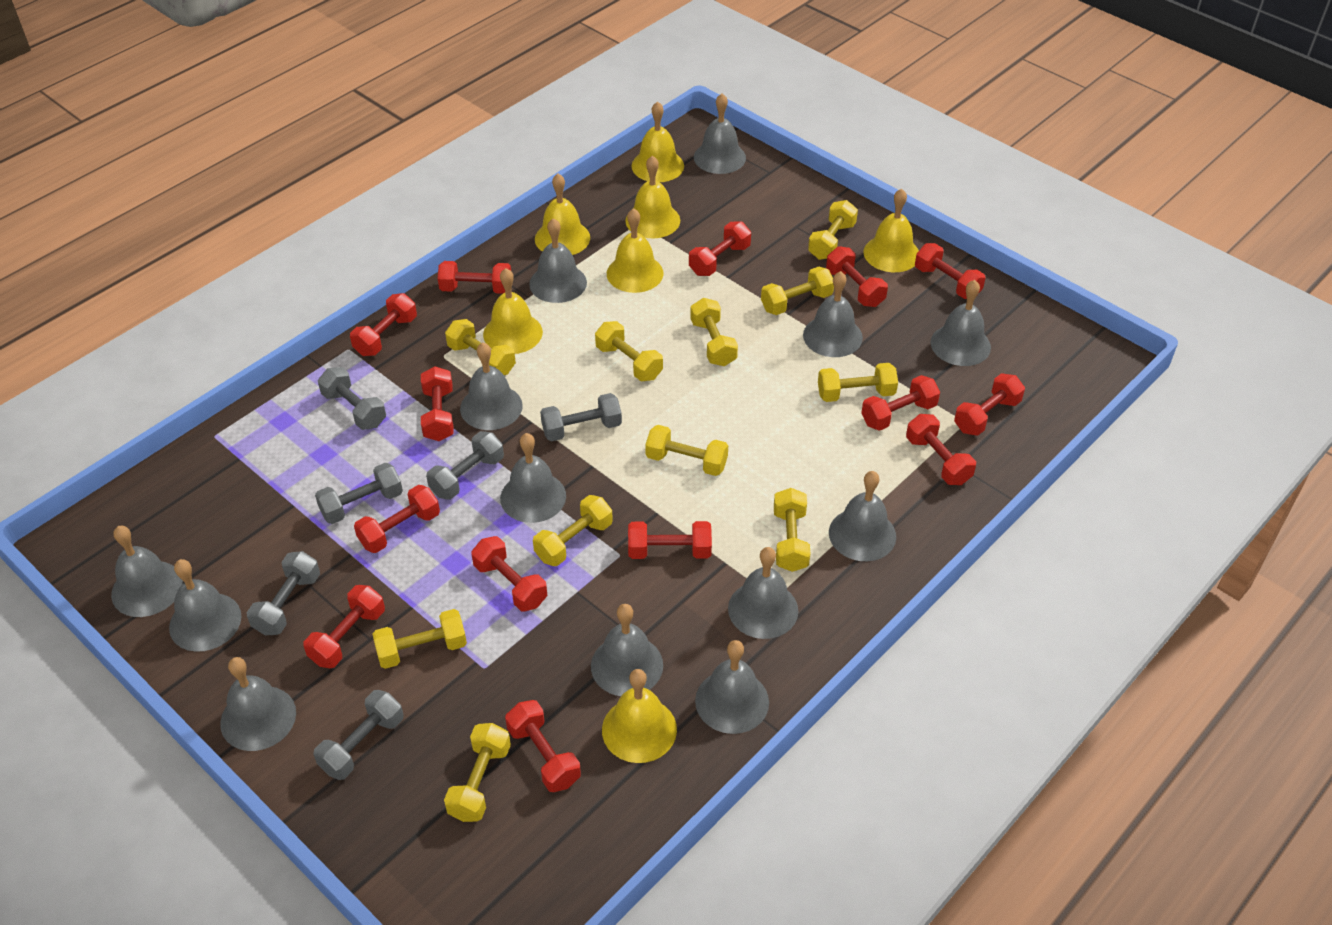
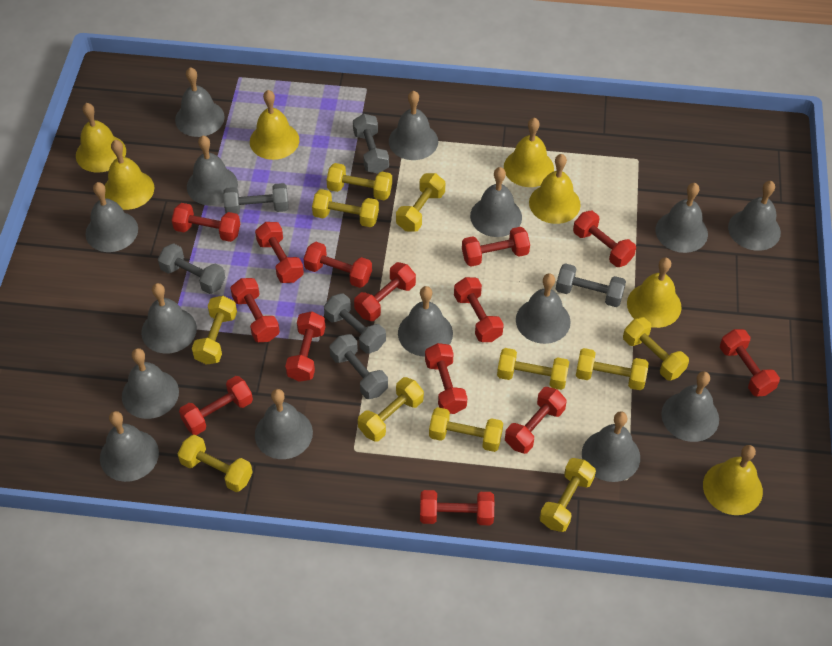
grey bell: 13 -> 15

